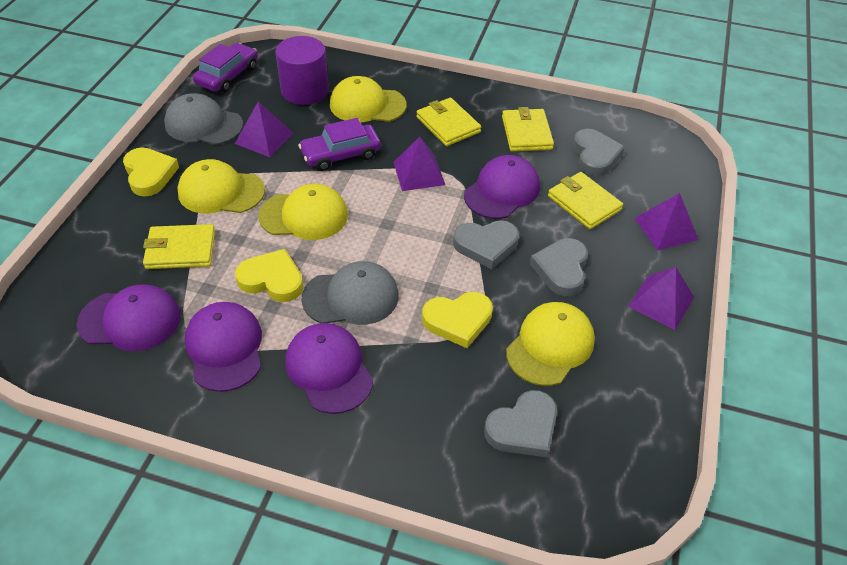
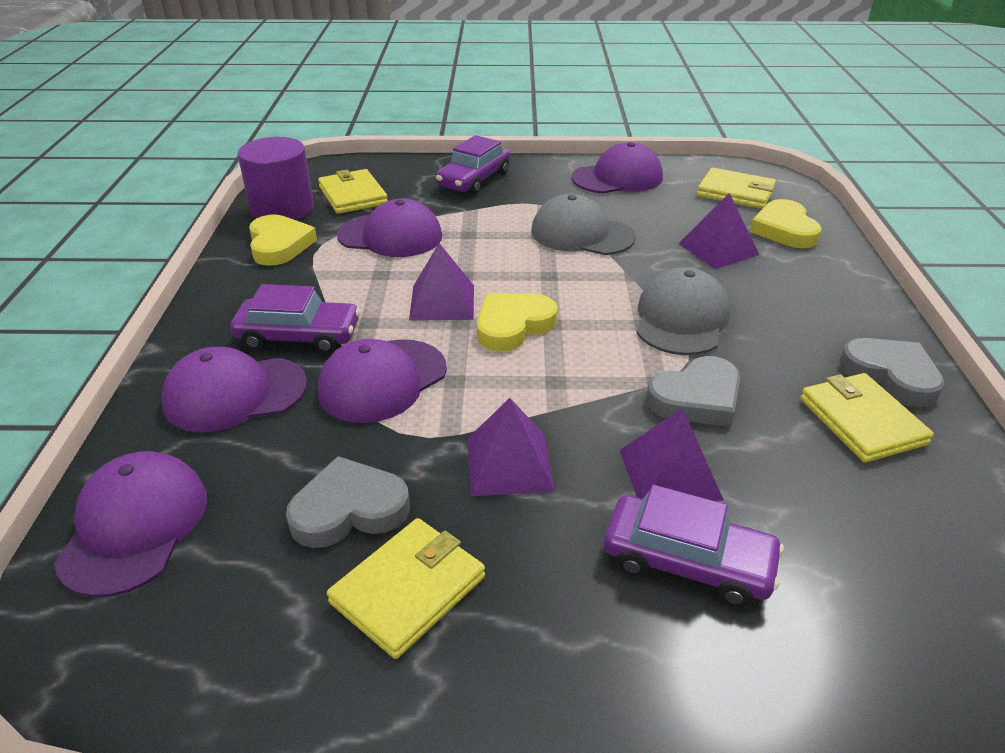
grey heart: 4 -> 3
purple cap: 4 -> 5
purple car: 2 -> 3
yellow cap: 4 -> 0

